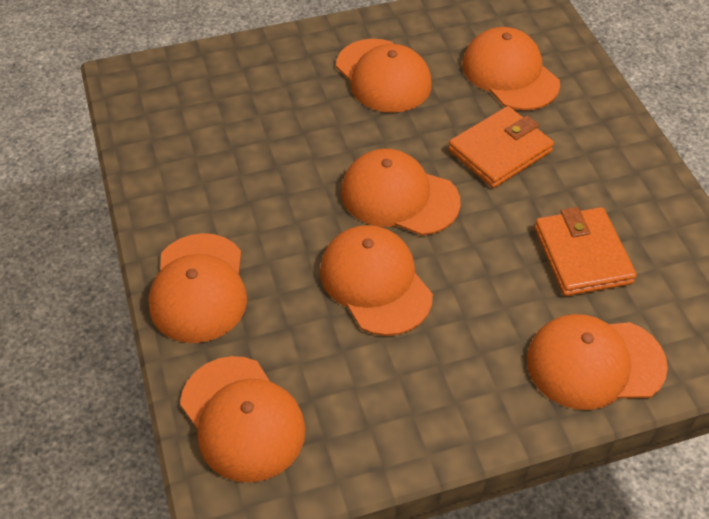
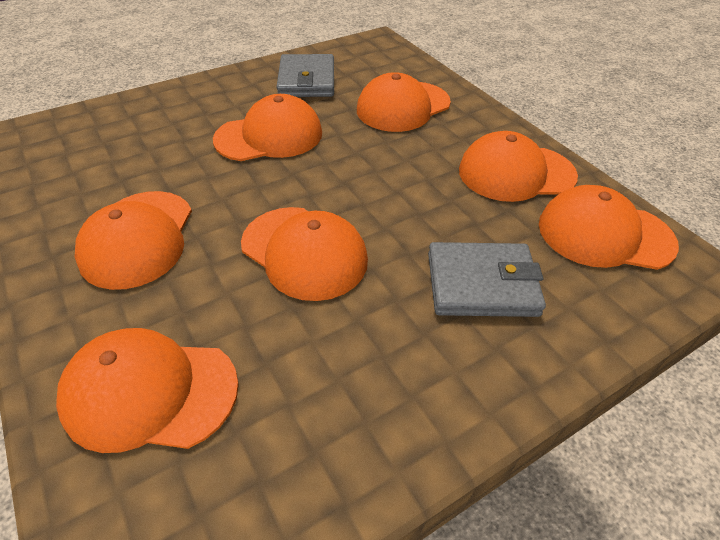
grey wallet: 0 -> 2
orange wallet: 2 -> 0

